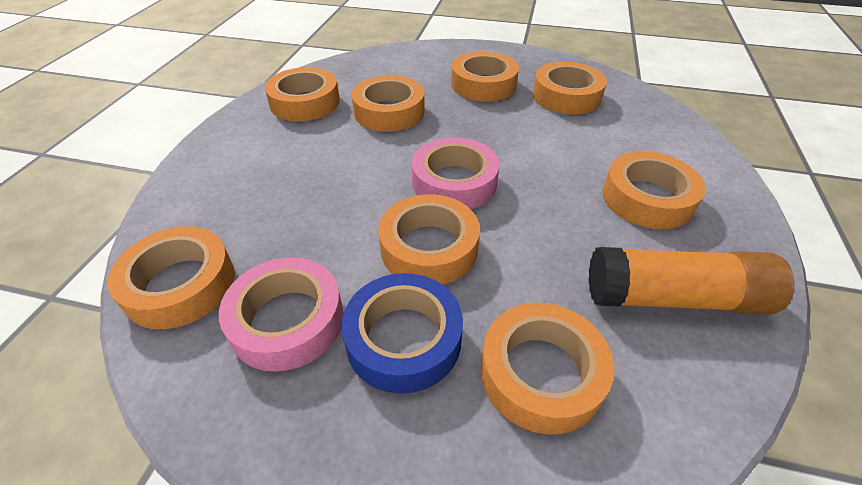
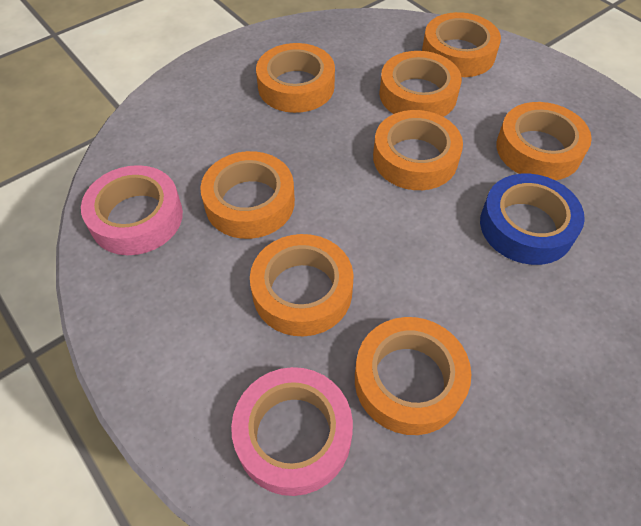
orange glue stick: 1 -> 0

